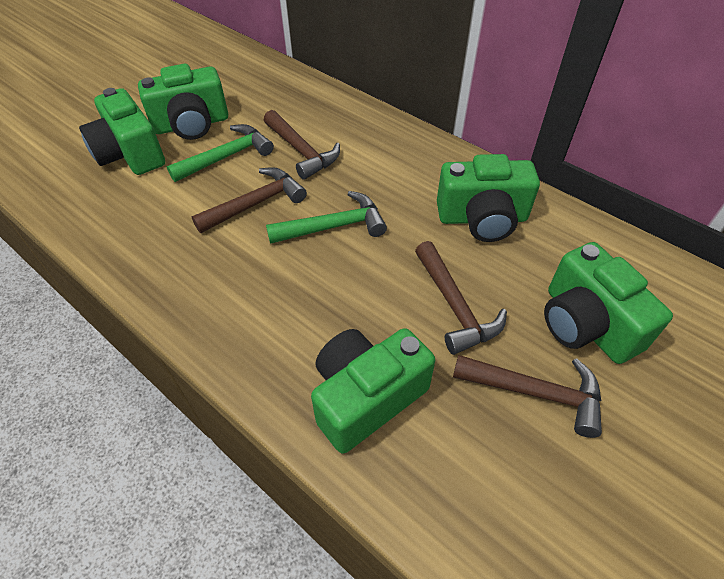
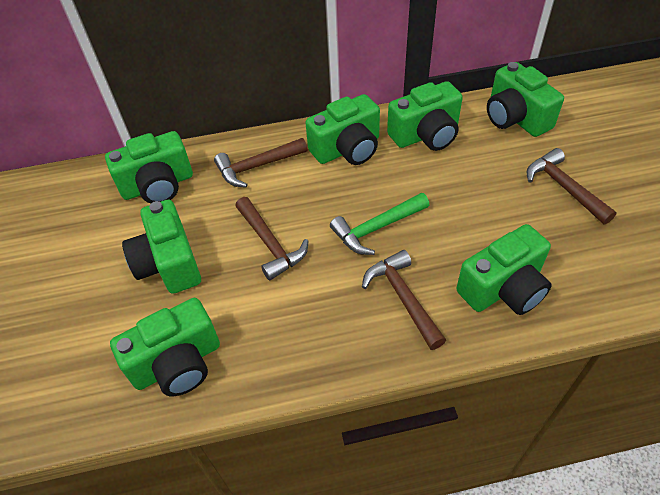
green camera: 5 -> 7
green hammer: 2 -> 1

